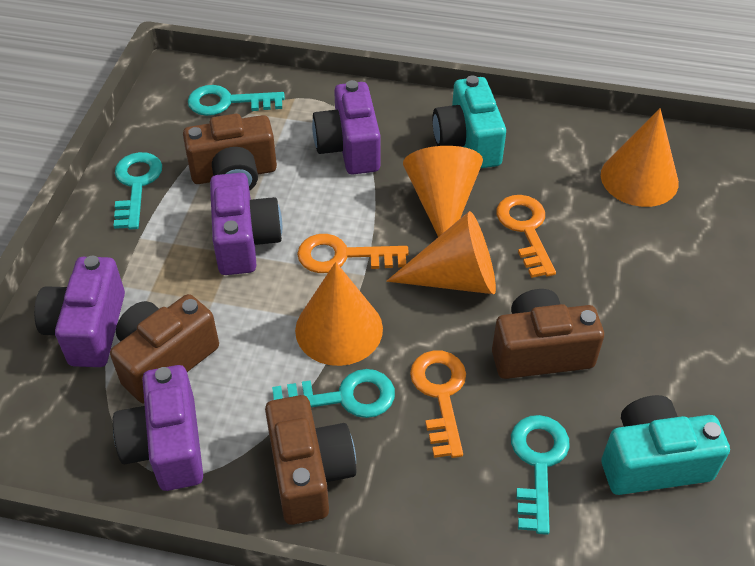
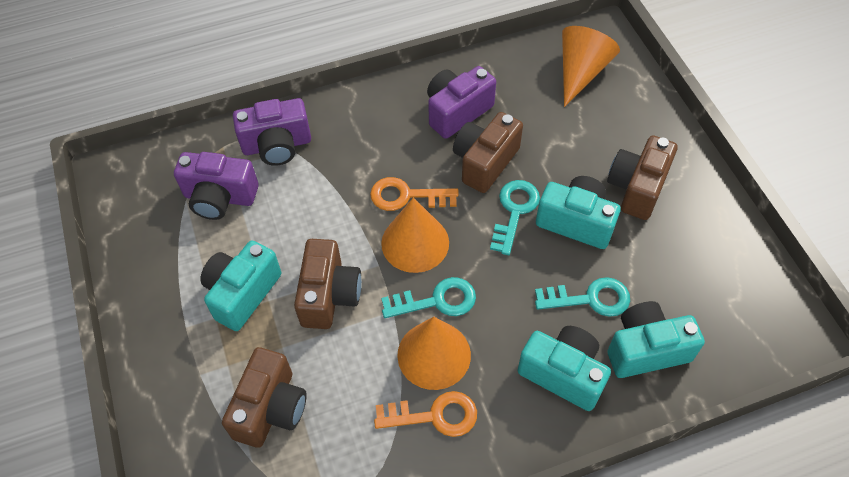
orange cone: 4 -> 3
orange key: 3 -> 2
purple camera: 4 -> 3
turquoise camera: 2 -> 4
turquoise key: 4 -> 3

